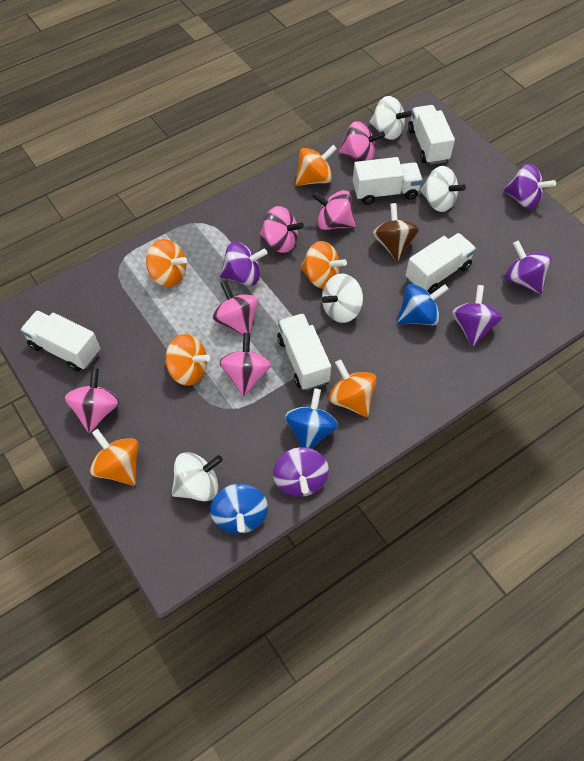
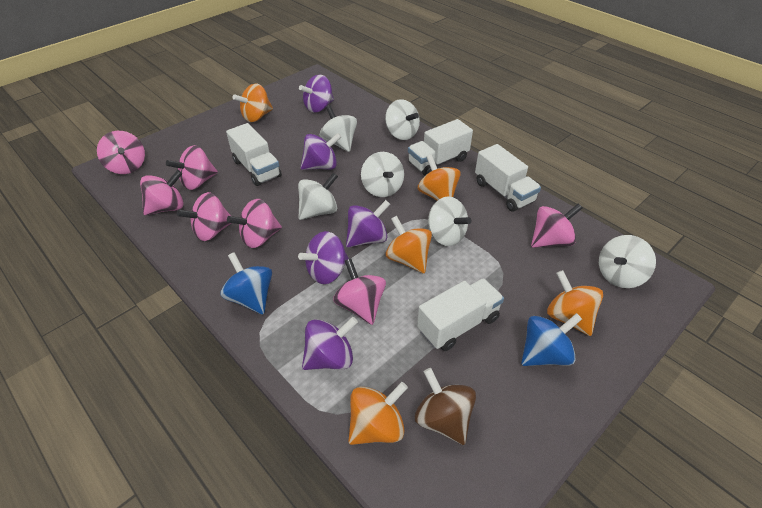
blue spinning top: 3 -> 2
orange spinning top: 6 -> 5
pink spinning top: 6 -> 7
white spinning top: 4 -> 6
white truck: 5 -> 4

